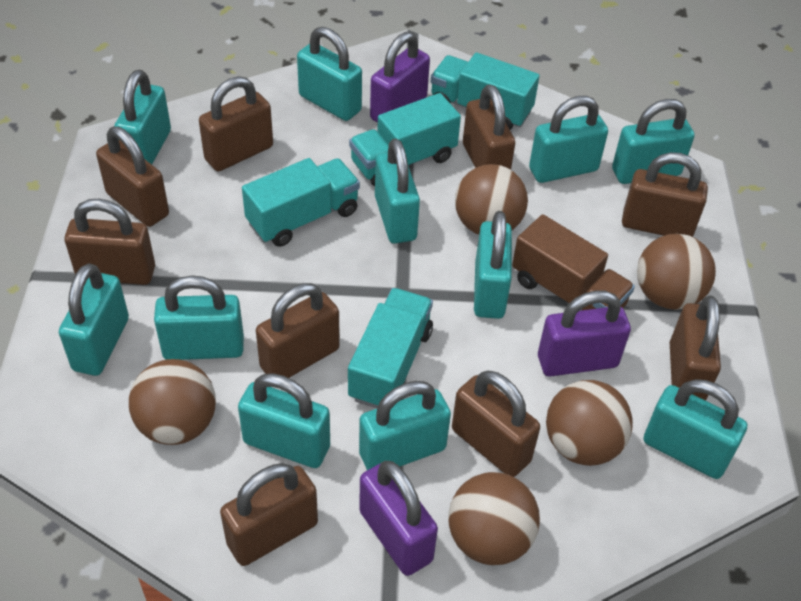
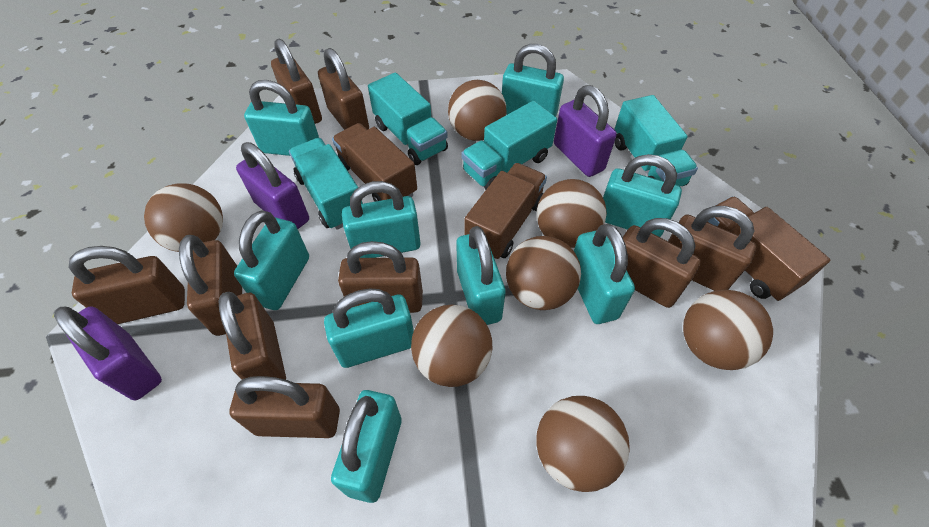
brown ball: 5 -> 7
brown truck: 1 -> 3
turquoise padlock: 11 -> 9

